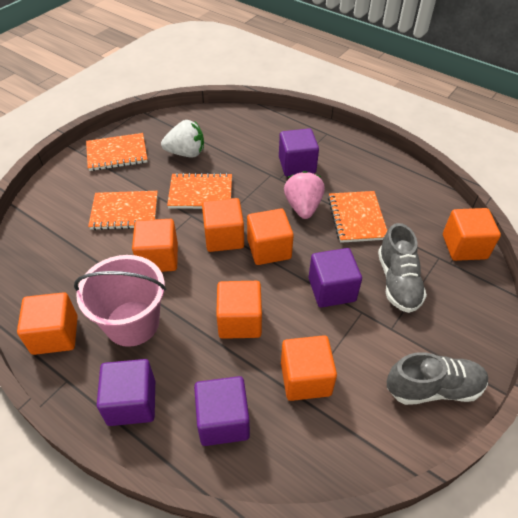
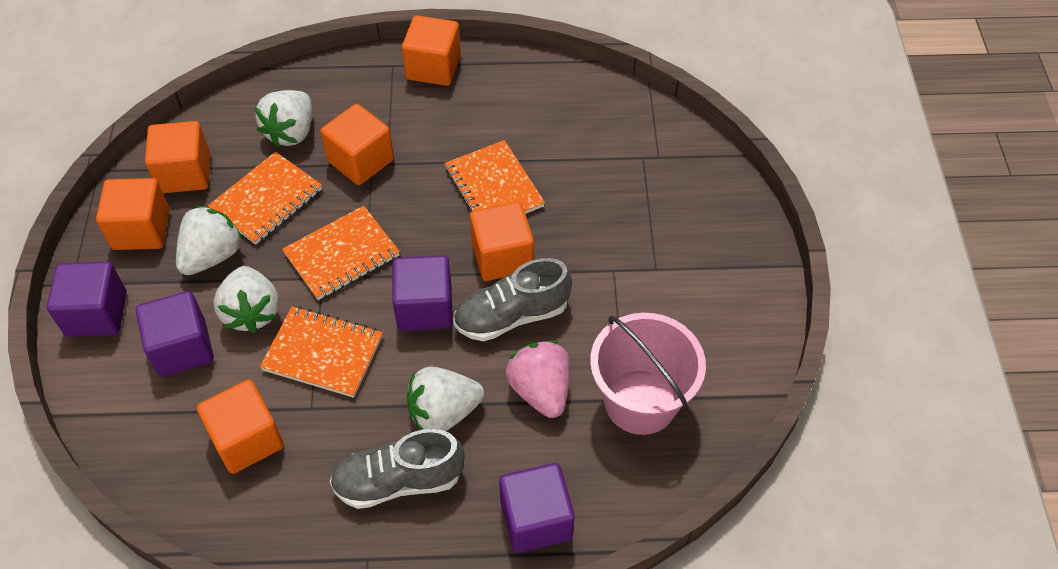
orange cube: 7 -> 6
white strawberry: 1 -> 4

